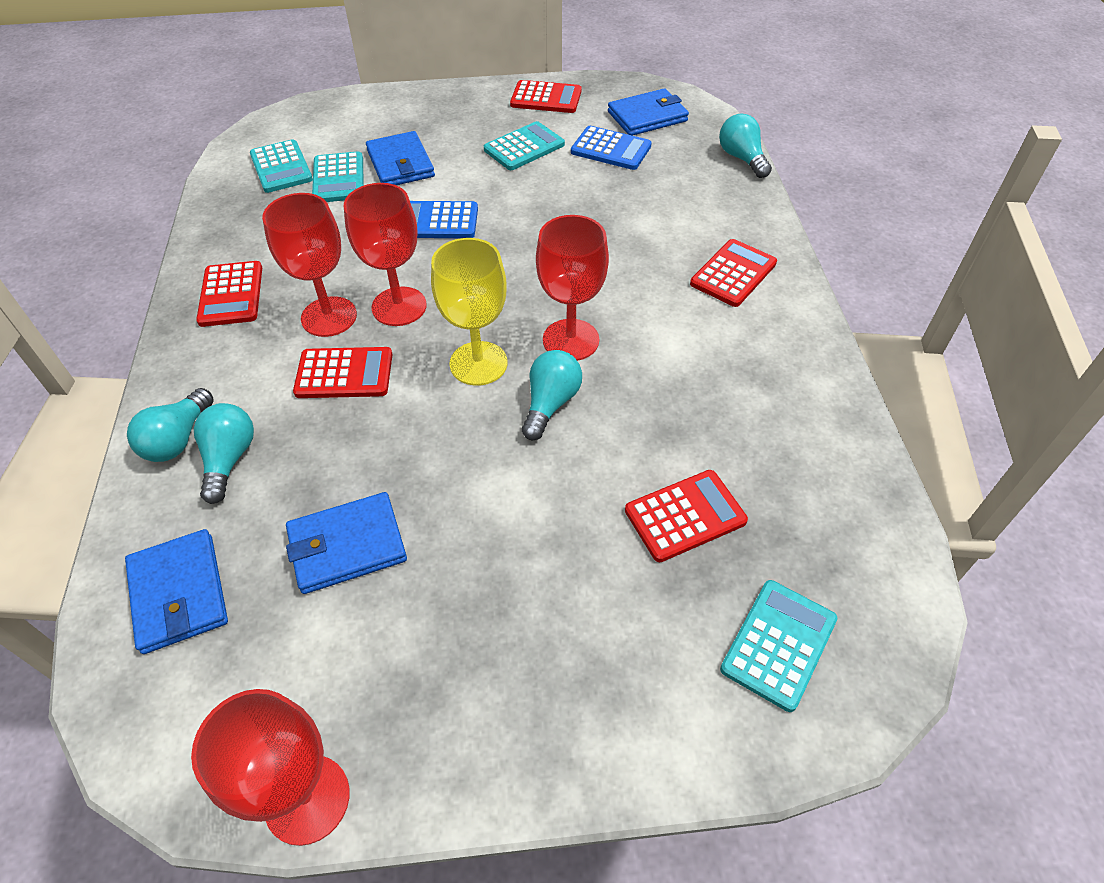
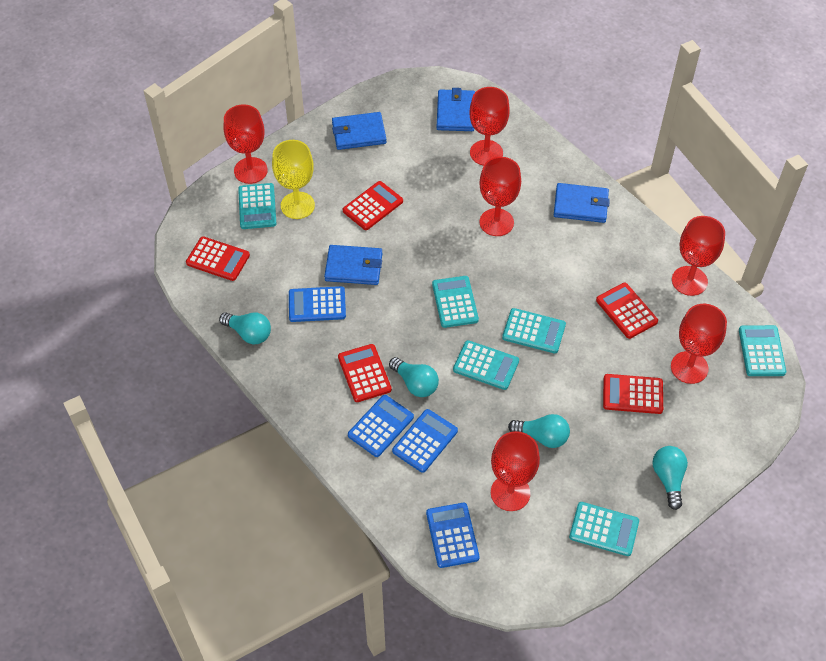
blue calculator: 2 -> 4
red goblet: 4 -> 6
turquoise calculator: 4 -> 6

